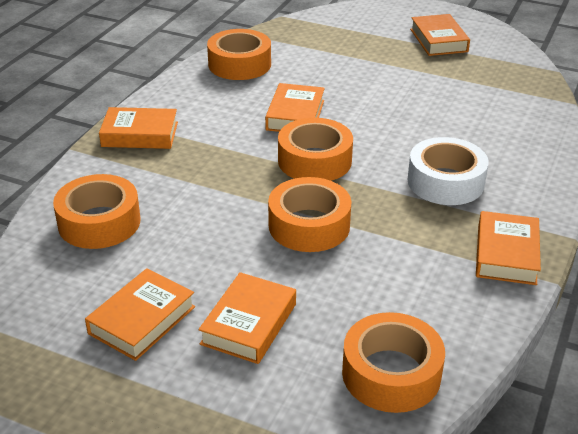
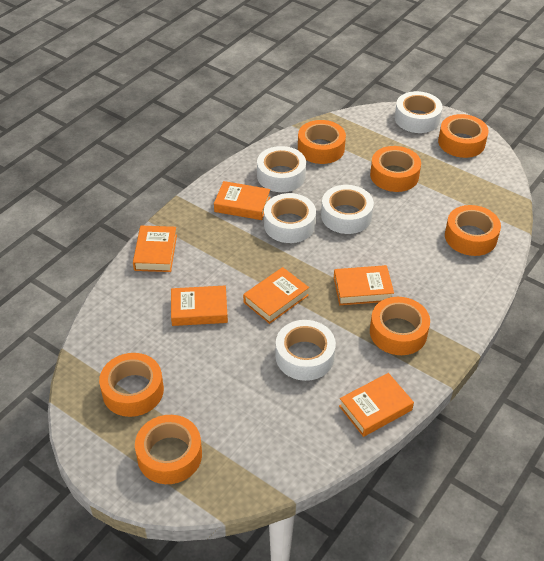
orange tape: 5 -> 7
white tape: 1 -> 5

